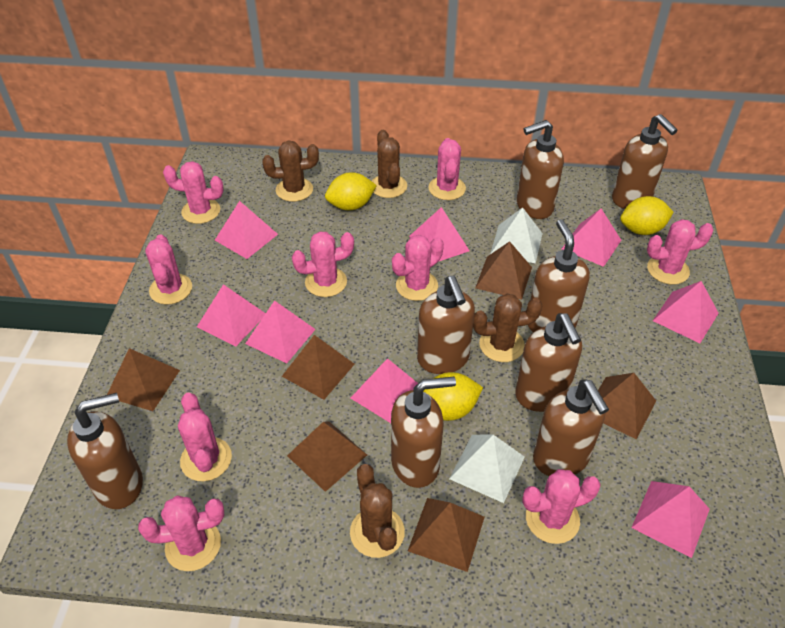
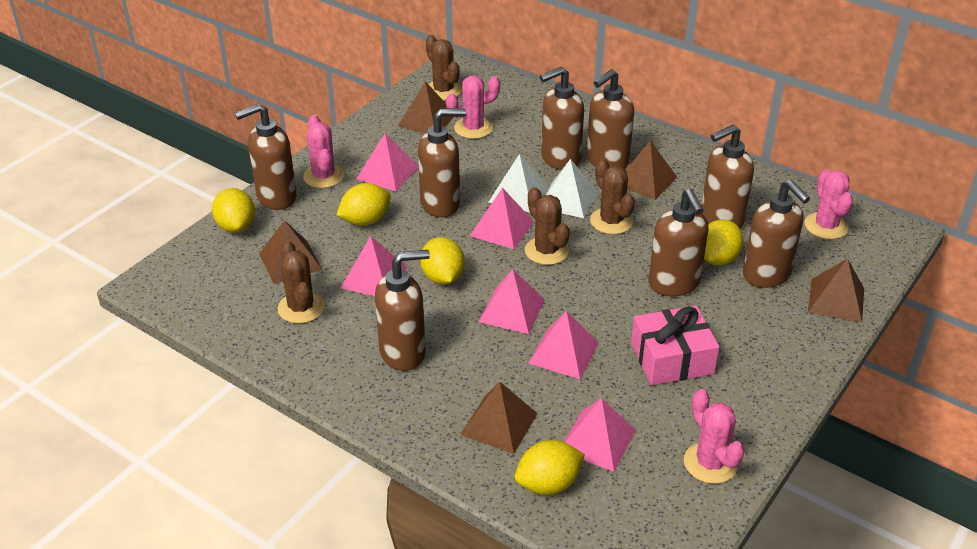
brown pyramid: 6 -> 5
pink cactus: 9 -> 4
pink gift: 0 -> 1
pink pyramid: 8 -> 6
yellow lemon: 3 -> 5

